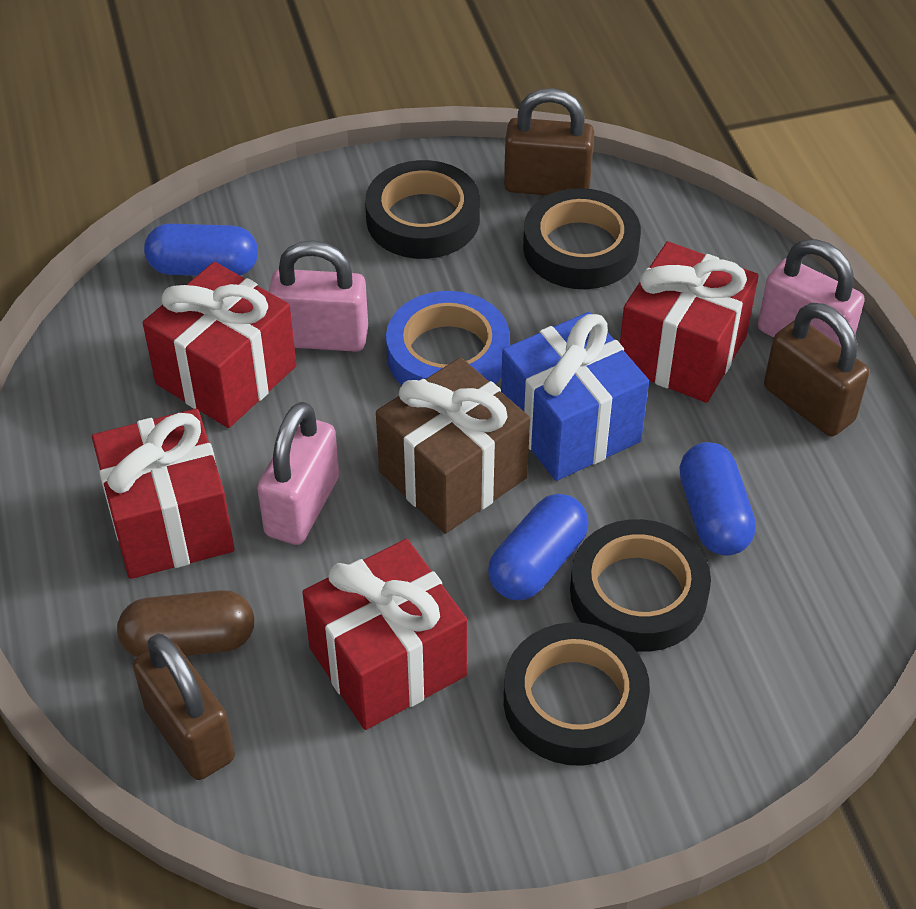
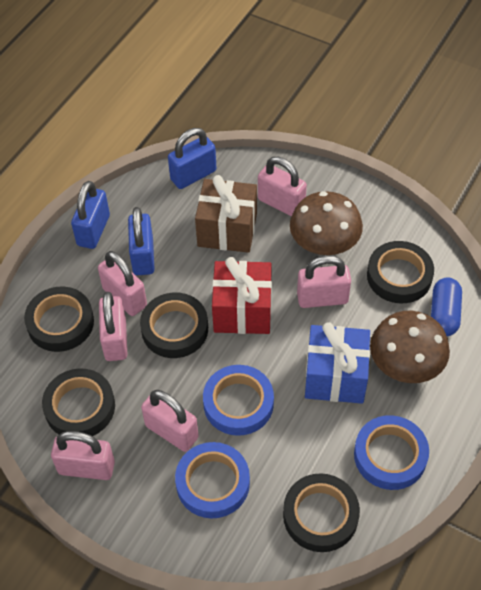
black tape: 4 -> 5
blue capsule: 3 -> 1
blue padlock: 0 -> 3
blue tape: 1 -> 3
brown capsule: 1 -> 0
brown mushroom: 0 -> 2
brown padlock: 3 -> 0
pink padlock: 3 -> 6
red gift: 4 -> 1

